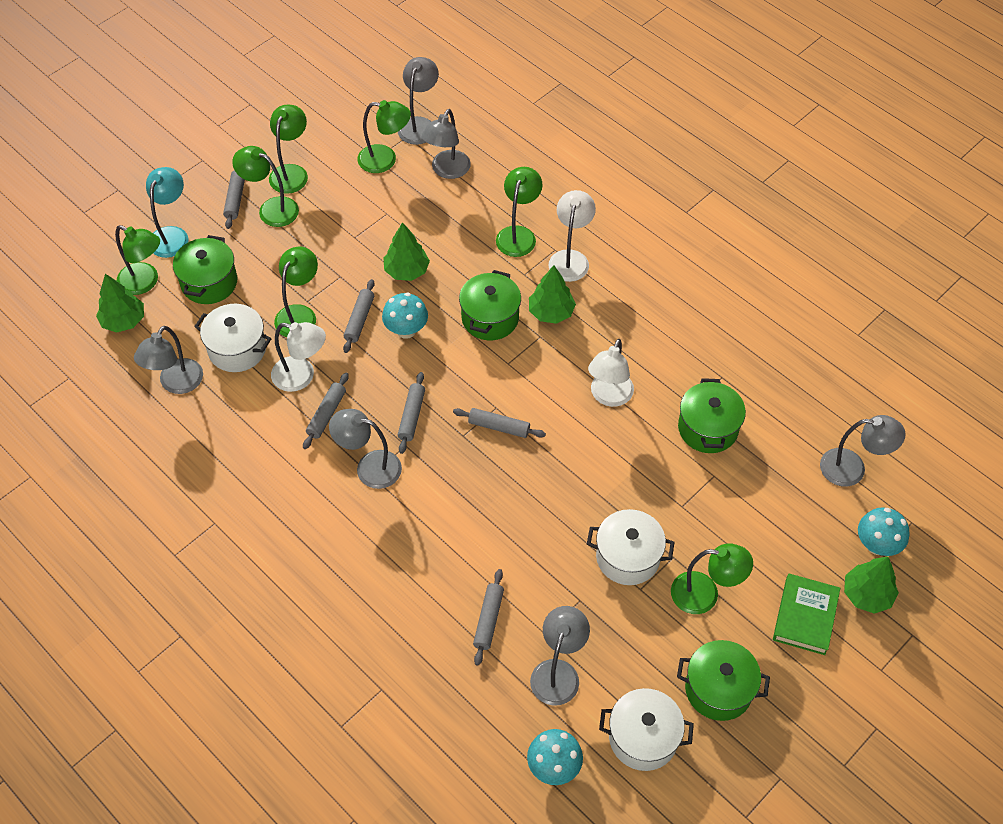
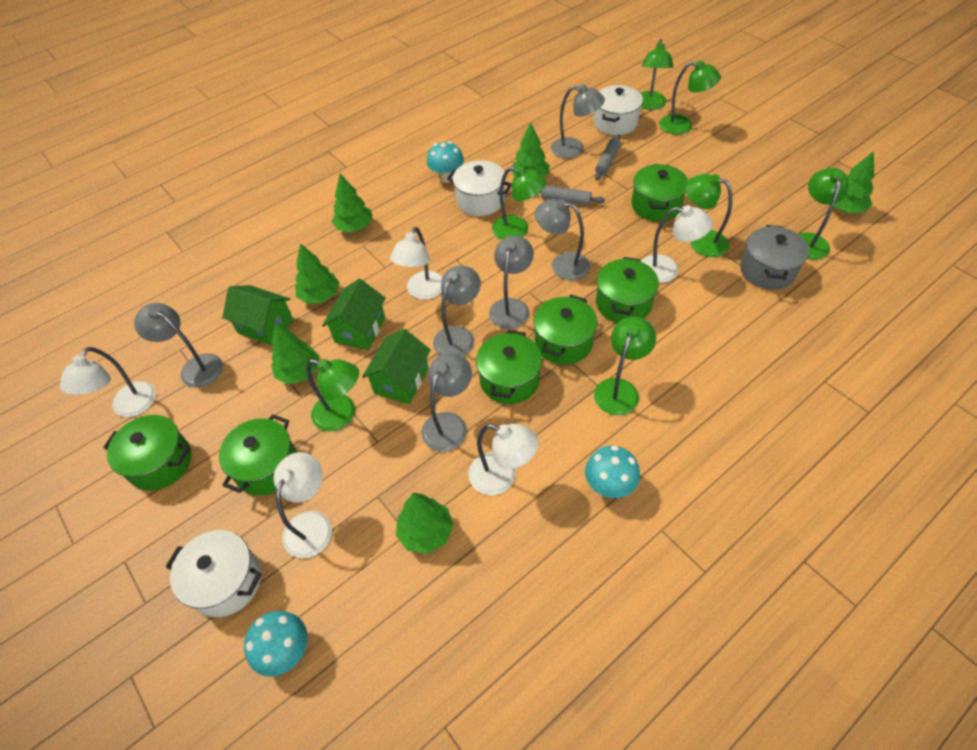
green book: 1 -> 0
green house: 0 -> 3
green pot: 4 -> 6
green tree: 4 -> 6
grey pot: 0 -> 1
grey rolling pin: 6 -> 2
turquoise lamp: 1 -> 0
white lamp: 3 -> 5

